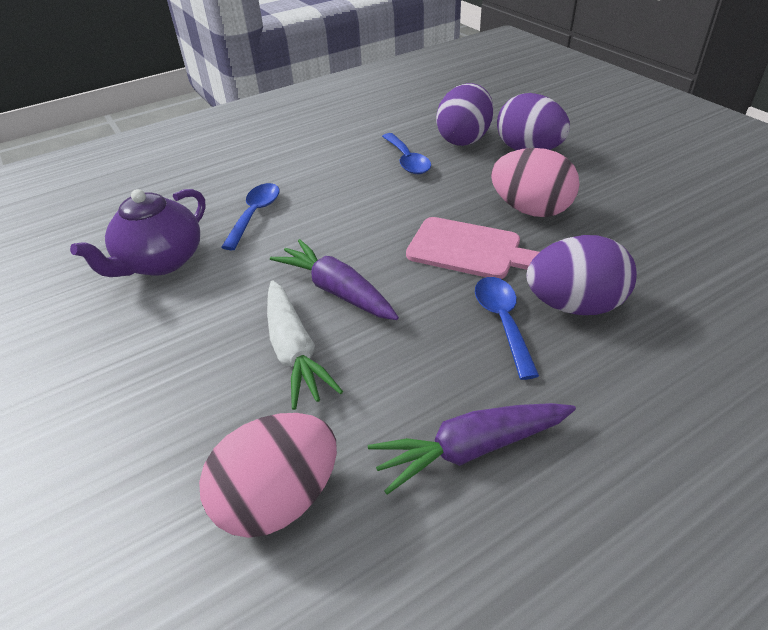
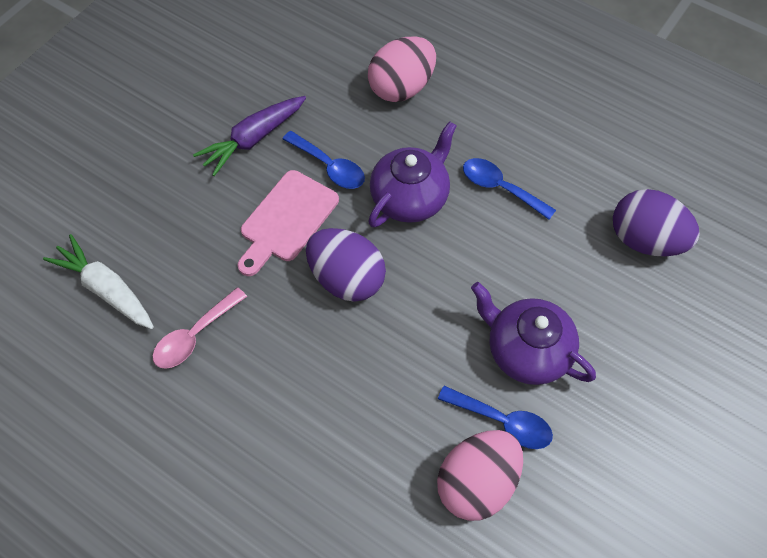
pink spoon: 0 -> 1
purple carrot: 2 -> 1
purple egg: 3 -> 2
purple teapot: 1 -> 2

